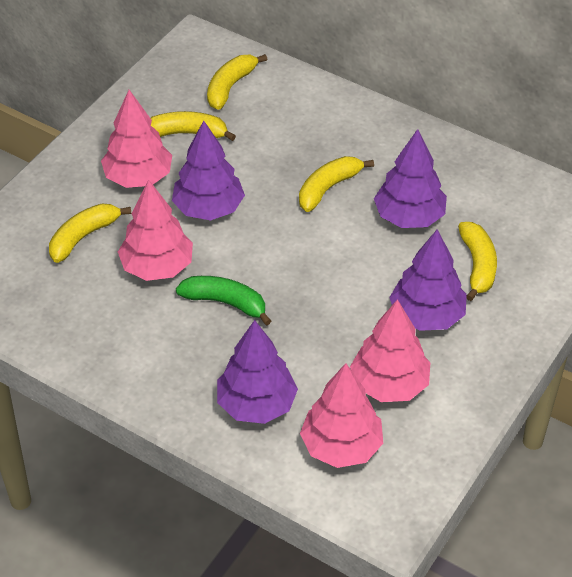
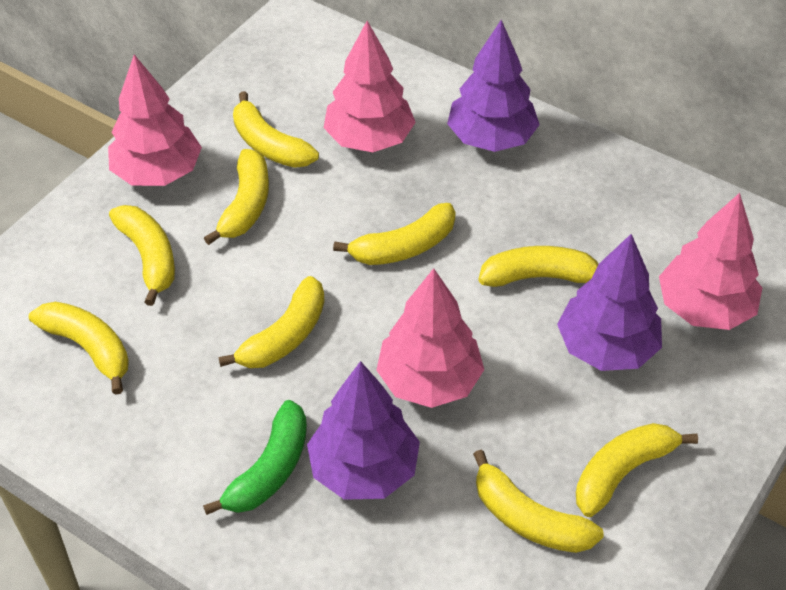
purple tree: 4 -> 3
yellow banana: 5 -> 9

